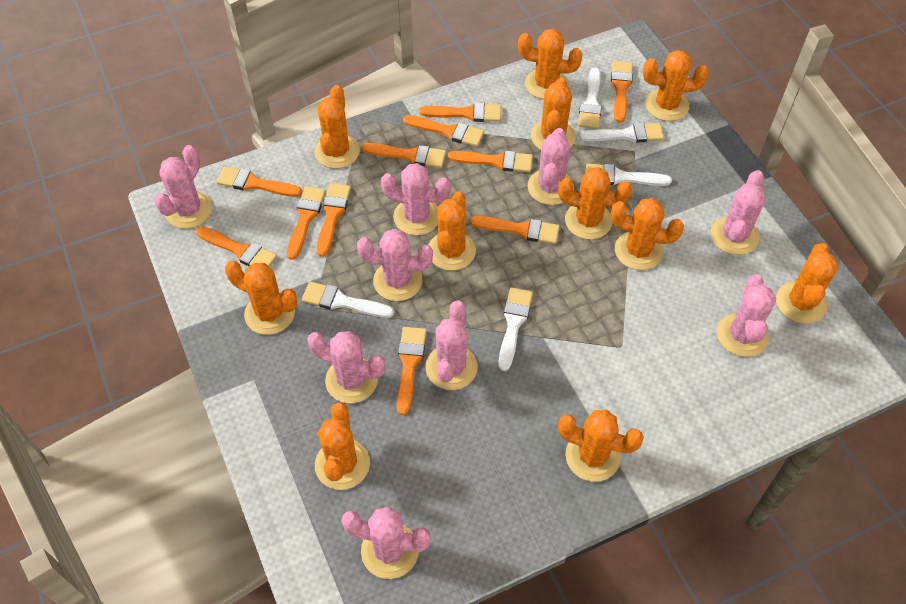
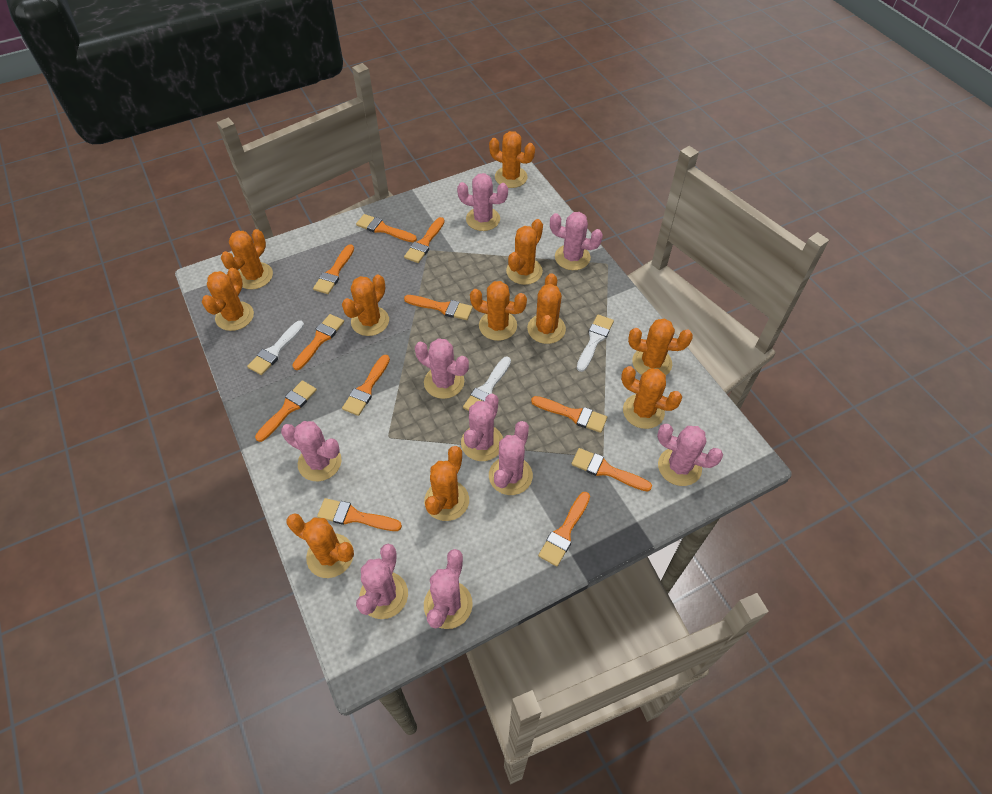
white brush: 5 -> 3

